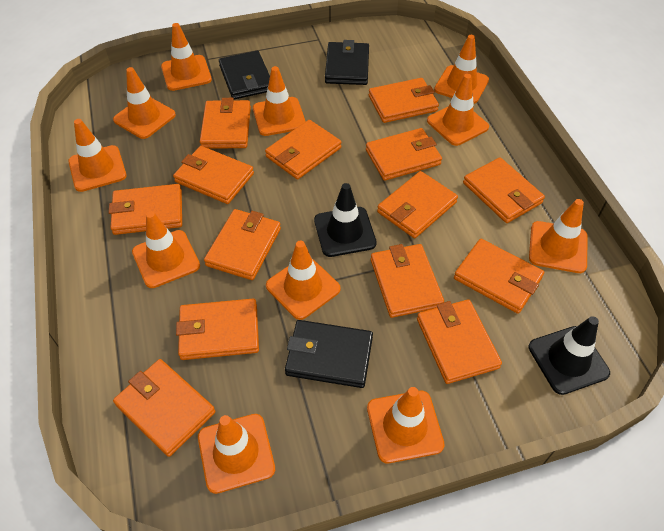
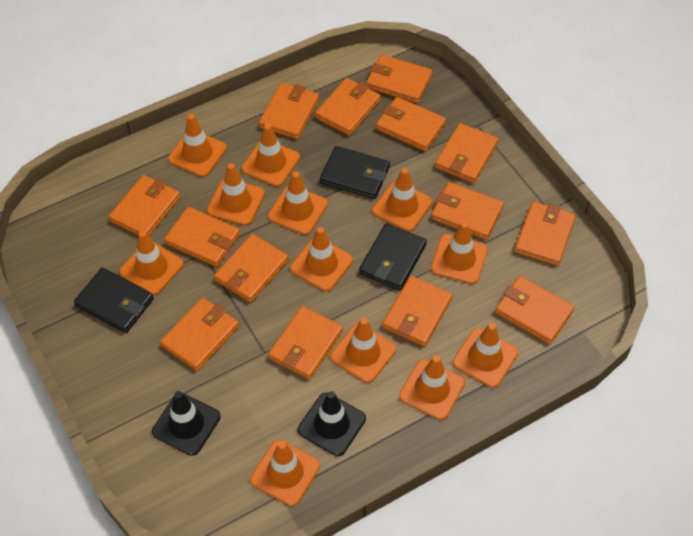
orange traffic cone: 11 -> 12

